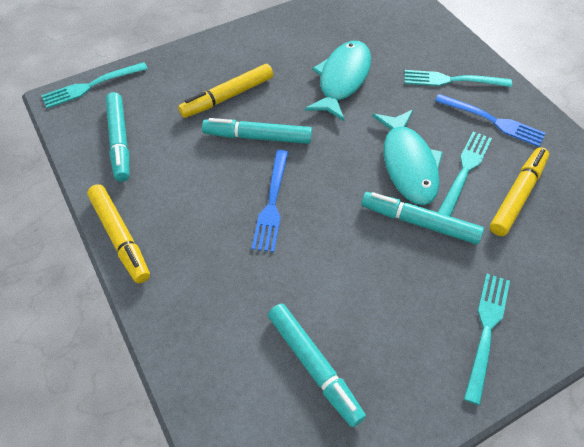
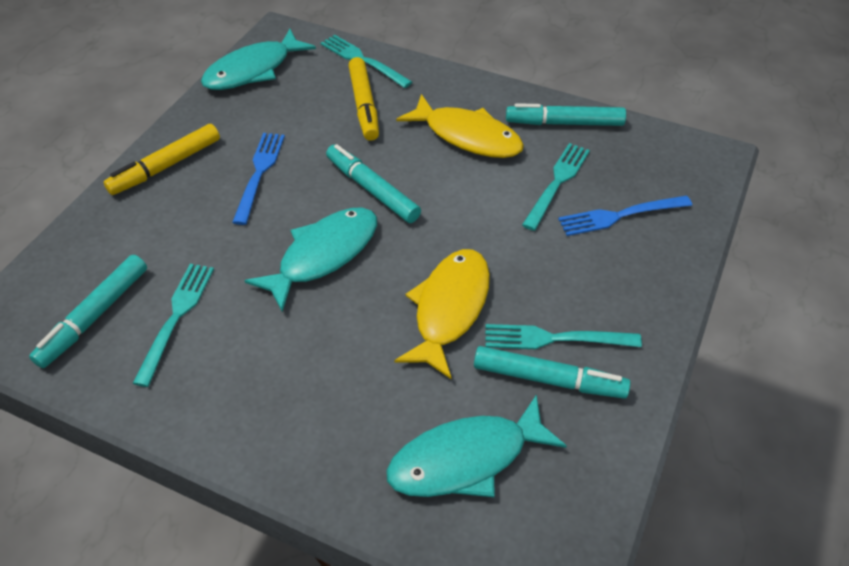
turquoise fish: 2 -> 3
yellow fish: 0 -> 2
yellow marker: 3 -> 2

